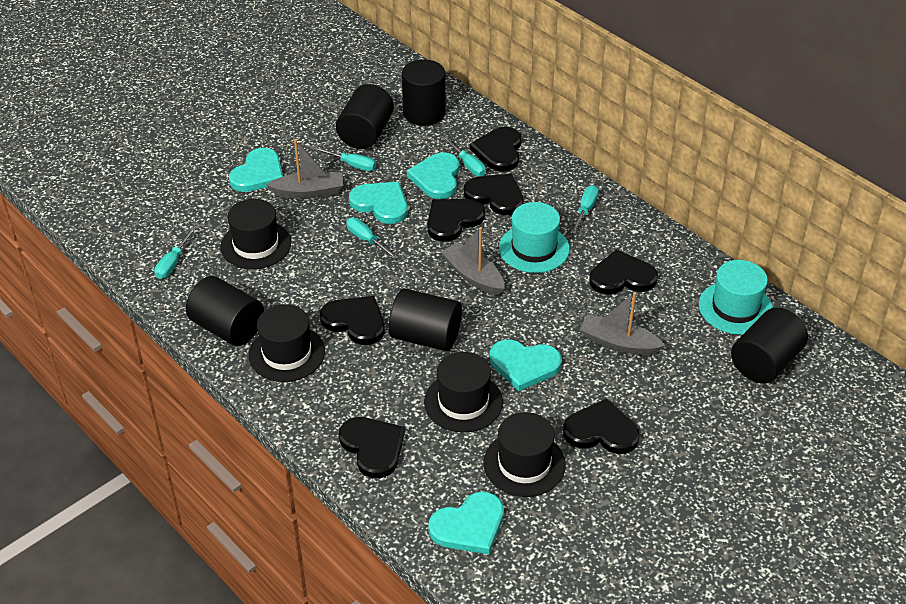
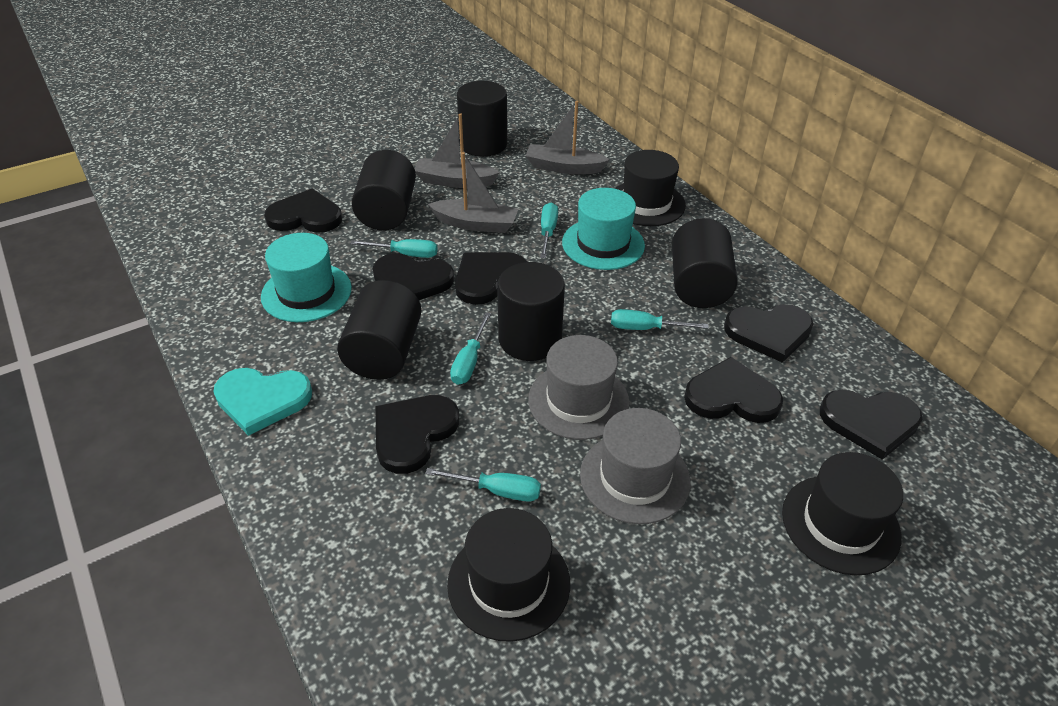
black hat: 4 -> 3
grey hat: 0 -> 2
turquoise heart: 5 -> 1

